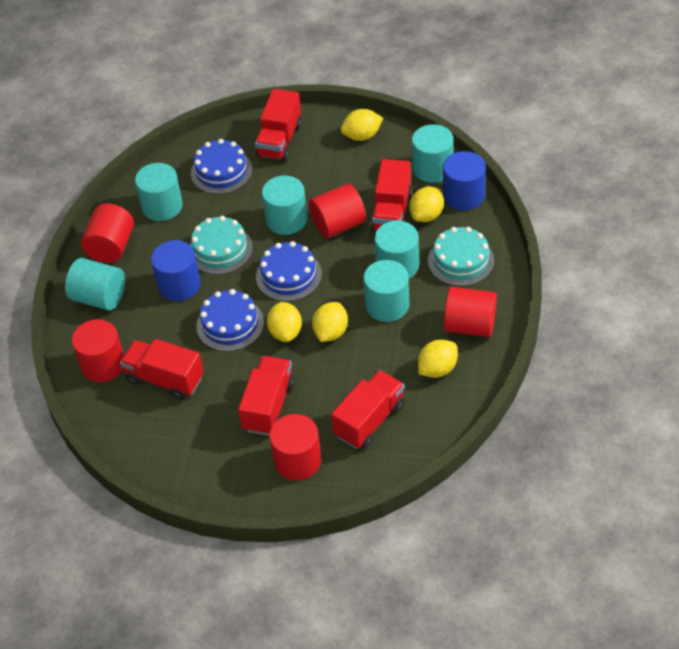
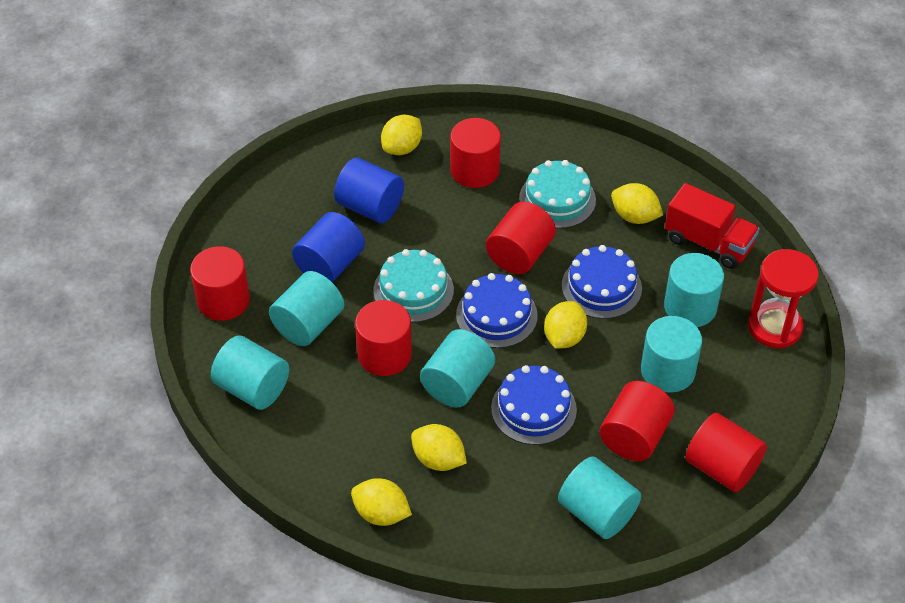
red cylinder: 5 -> 6
red hourglass: 0 -> 1
red truck: 5 -> 1

